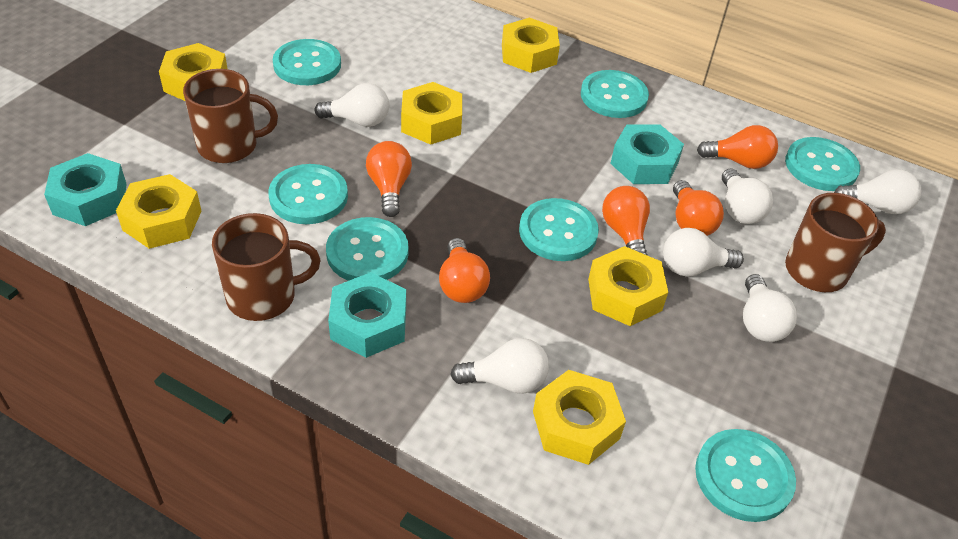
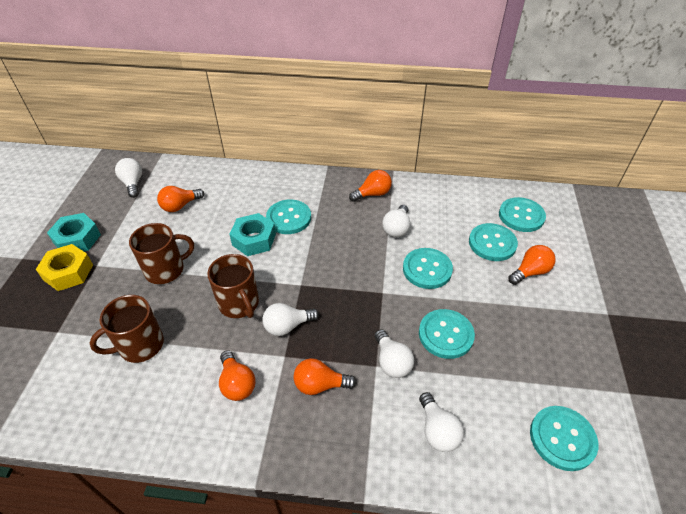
turquoise button: 7 -> 6
turquoise nut: 3 -> 2
white light bulb: 6 -> 5
yellow nut: 6 -> 1

